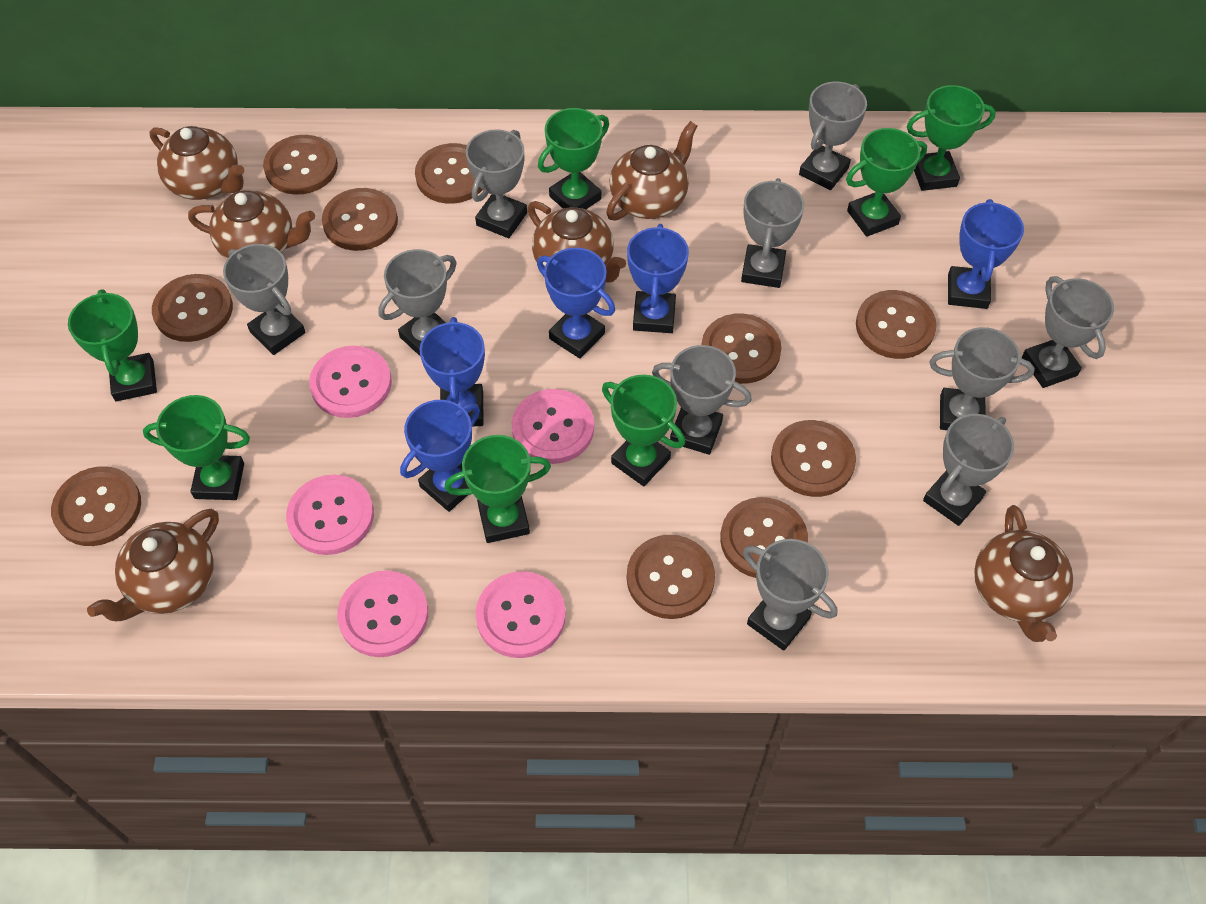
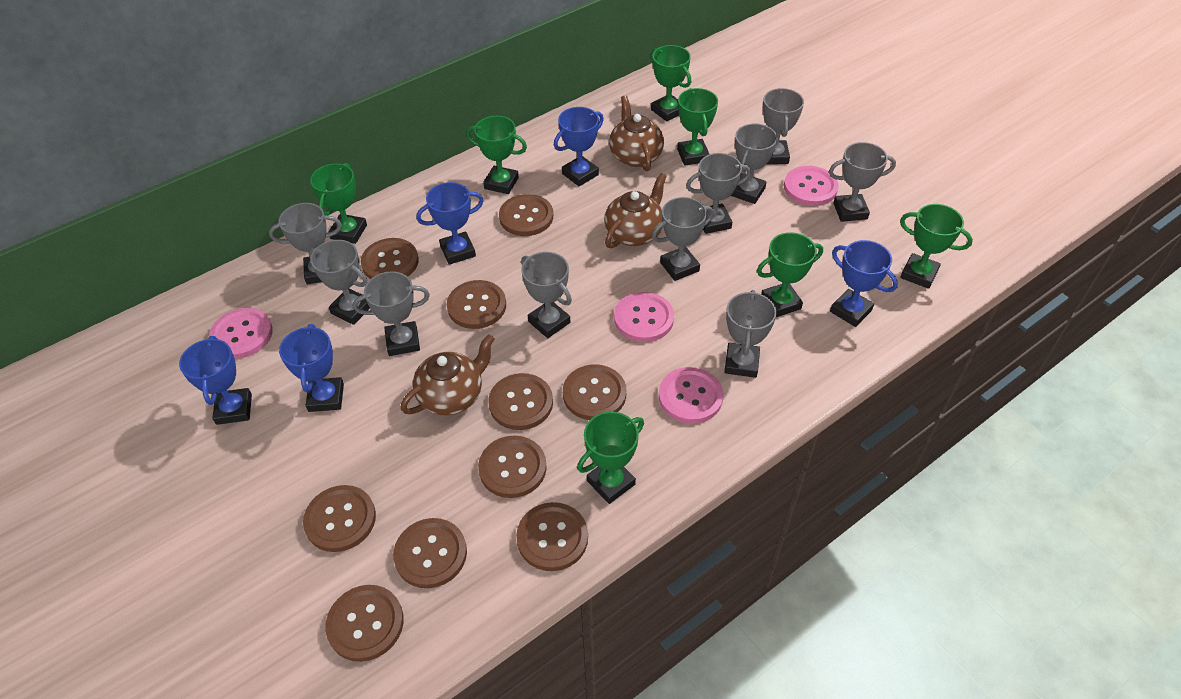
brown teapot: 6 -> 3
pink button: 5 -> 4

